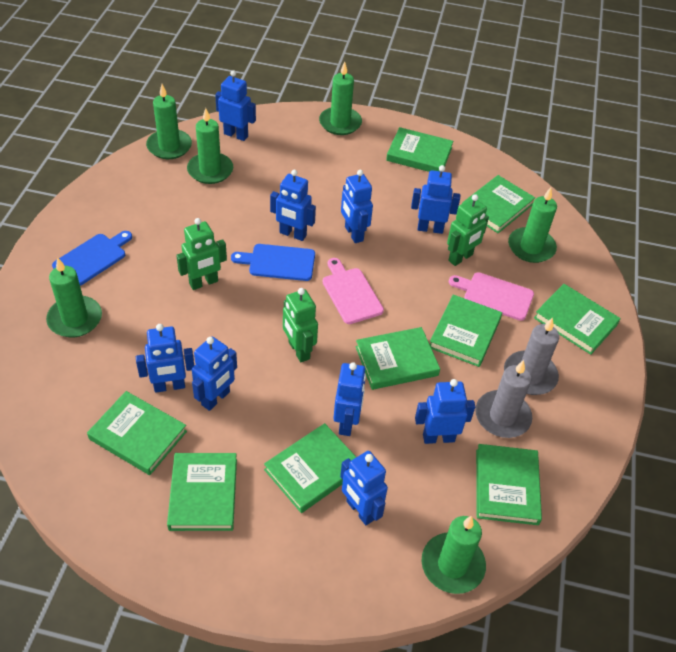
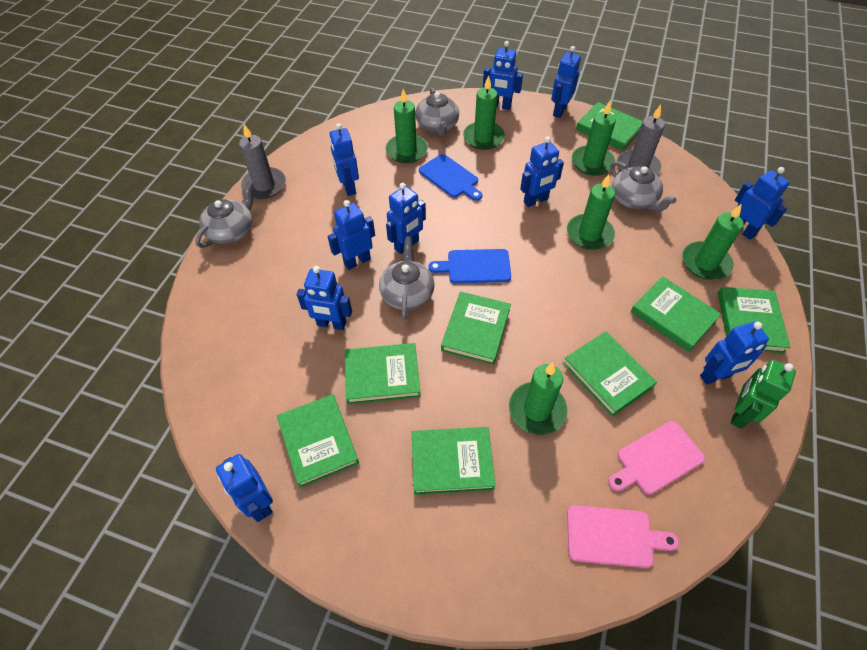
blue robot: 9 -> 10
green book: 9 -> 8
green robot: 3 -> 1
grey teapot: 0 -> 4

